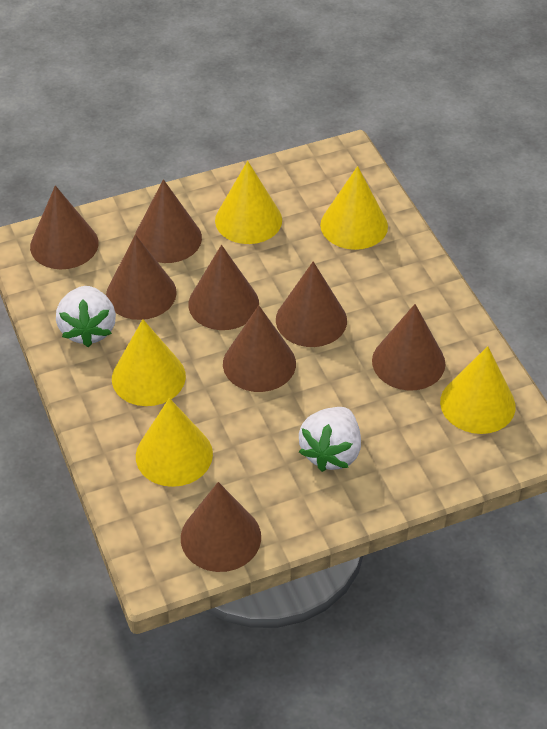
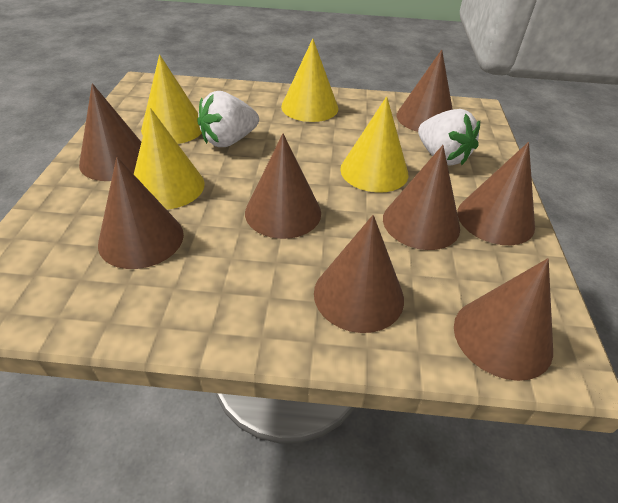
yellow cone: 5 -> 4

